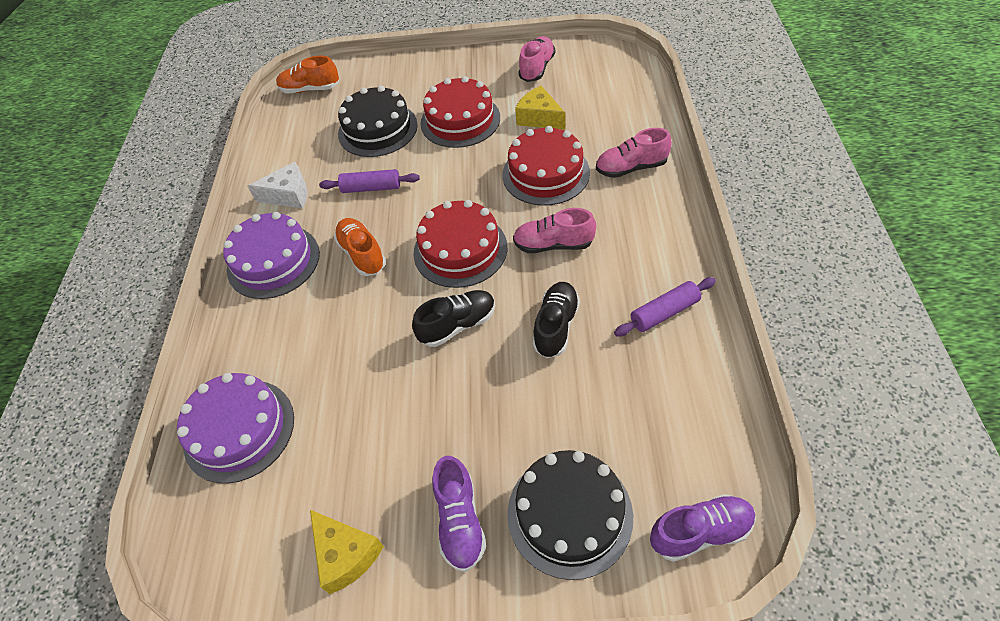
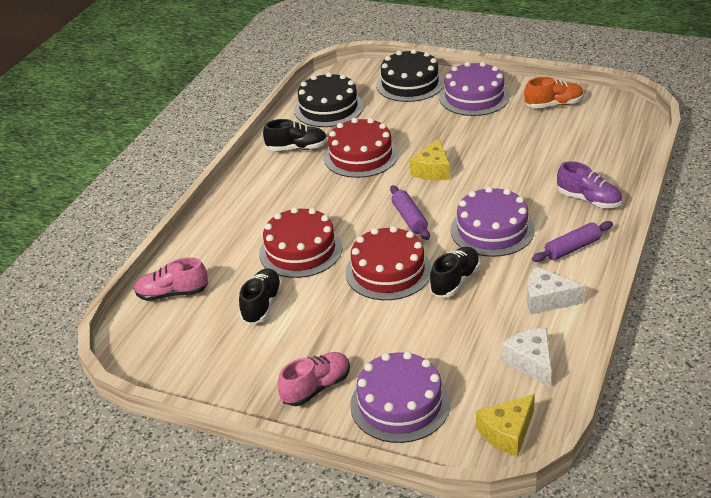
black shoe: 2 -> 3
orange shoe: 2 -> 1
pink shoe: 3 -> 2
purple cake: 2 -> 3
purple shoe: 2 -> 1
white cheese: 1 -> 2

